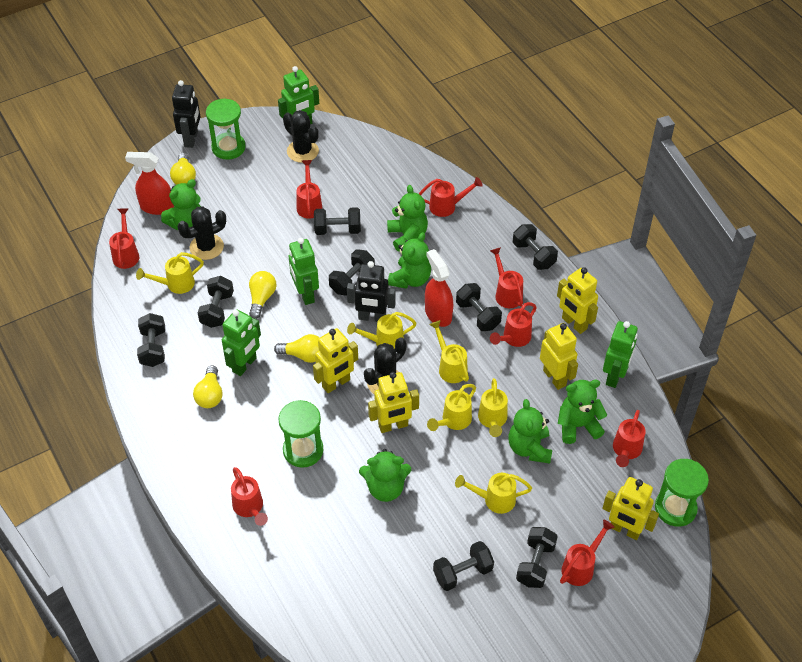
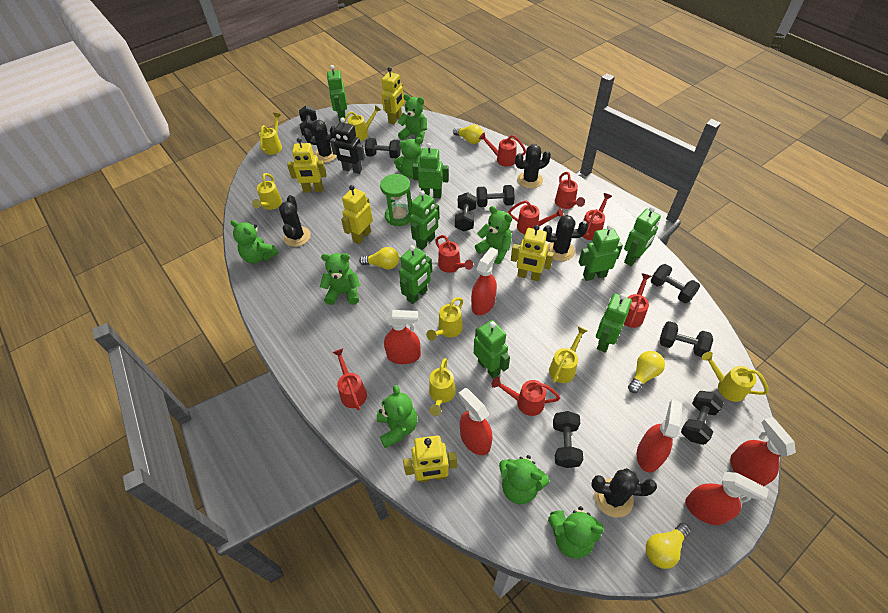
black cactus: 3 -> 5
black robot: 2 -> 1
green hourglass: 3 -> 1
green robot: 4 -> 8
green teddy bear: 6 -> 8
red spray bottle: 2 -> 6
yellow watering can: 6 -> 7

